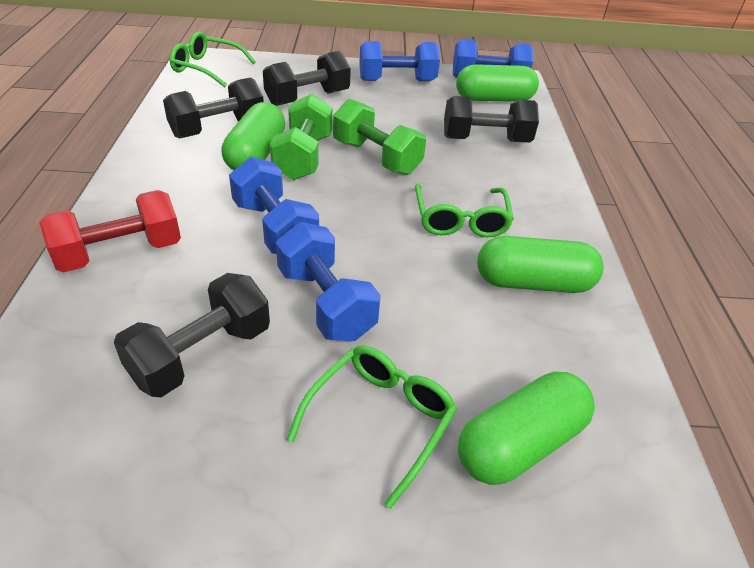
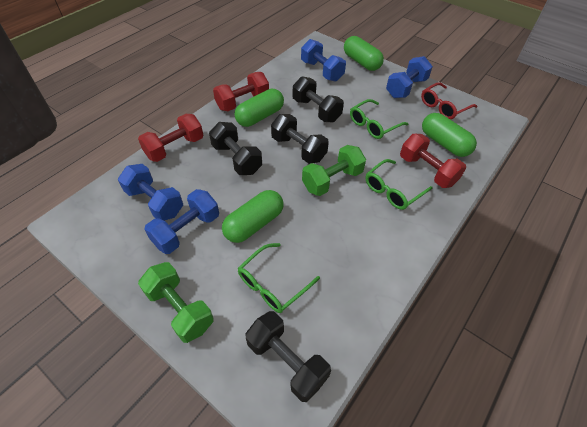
red dumbbell: 1 -> 3
red glasses: 0 -> 1

